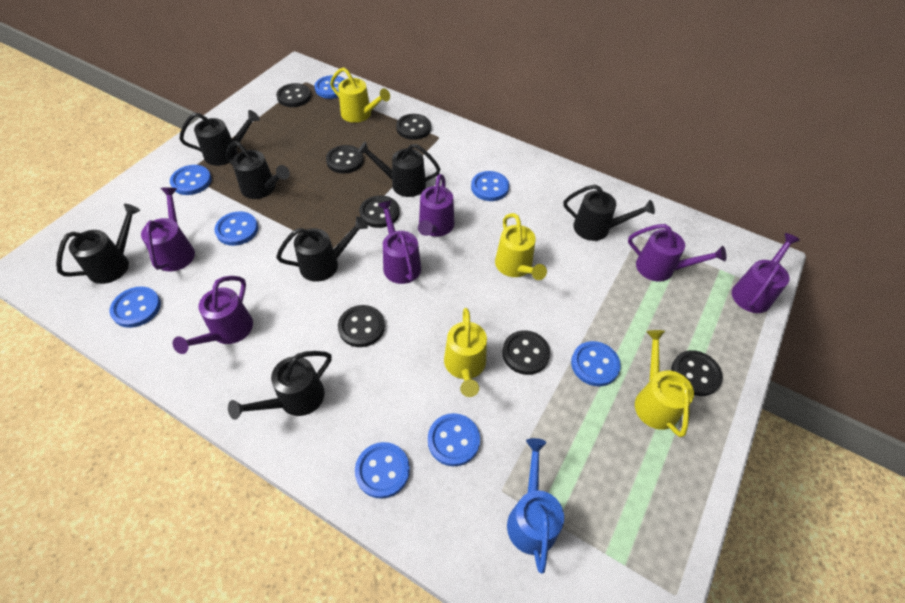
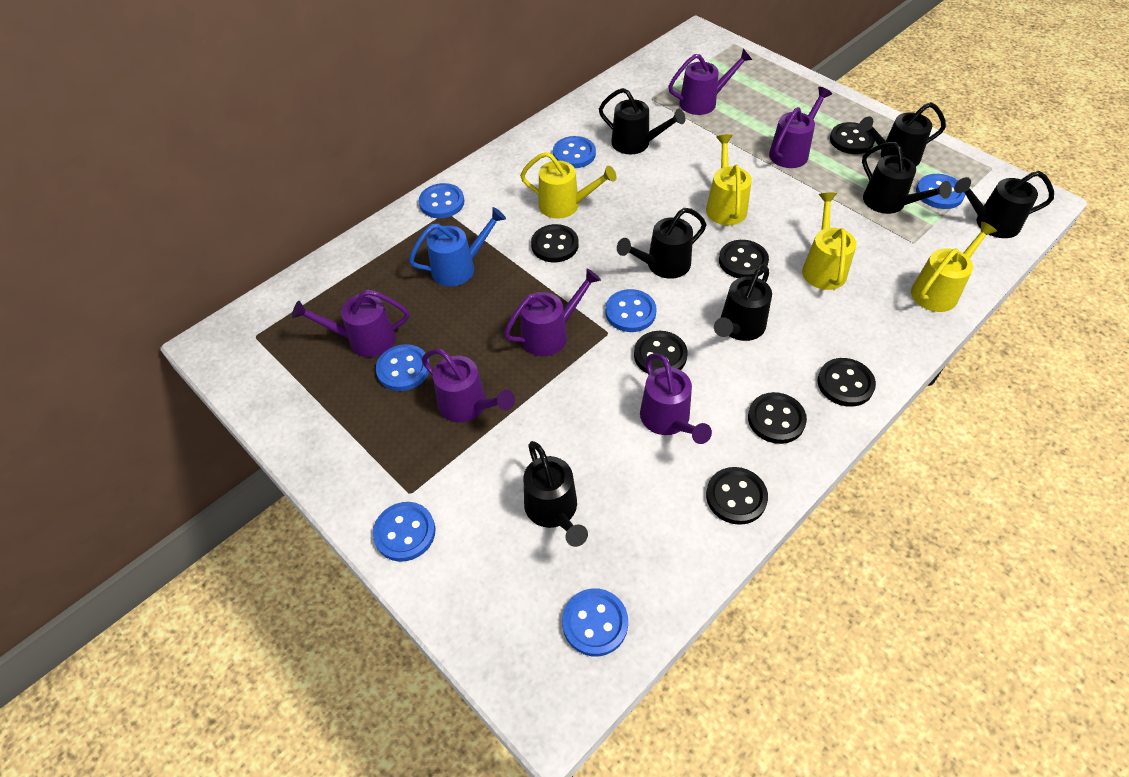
blue button: 8 -> 7

